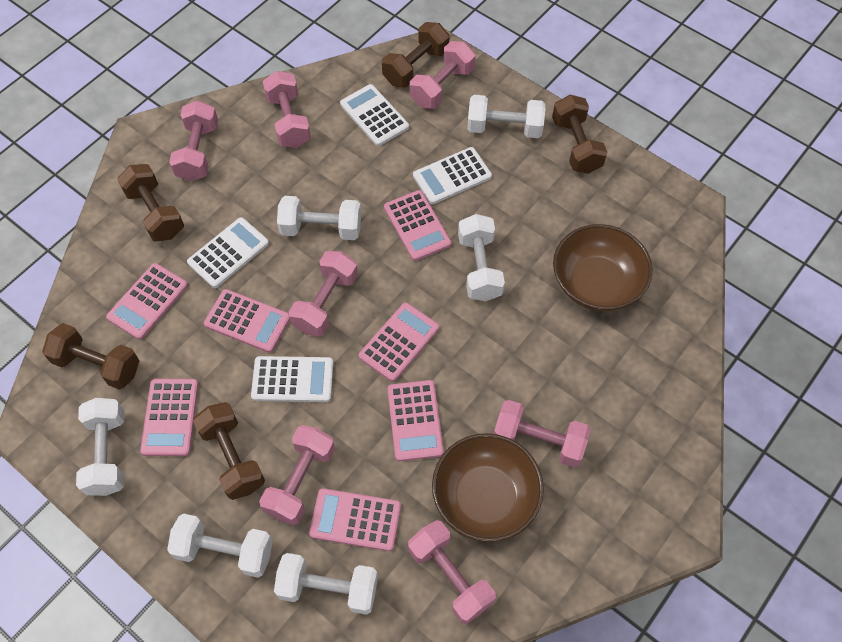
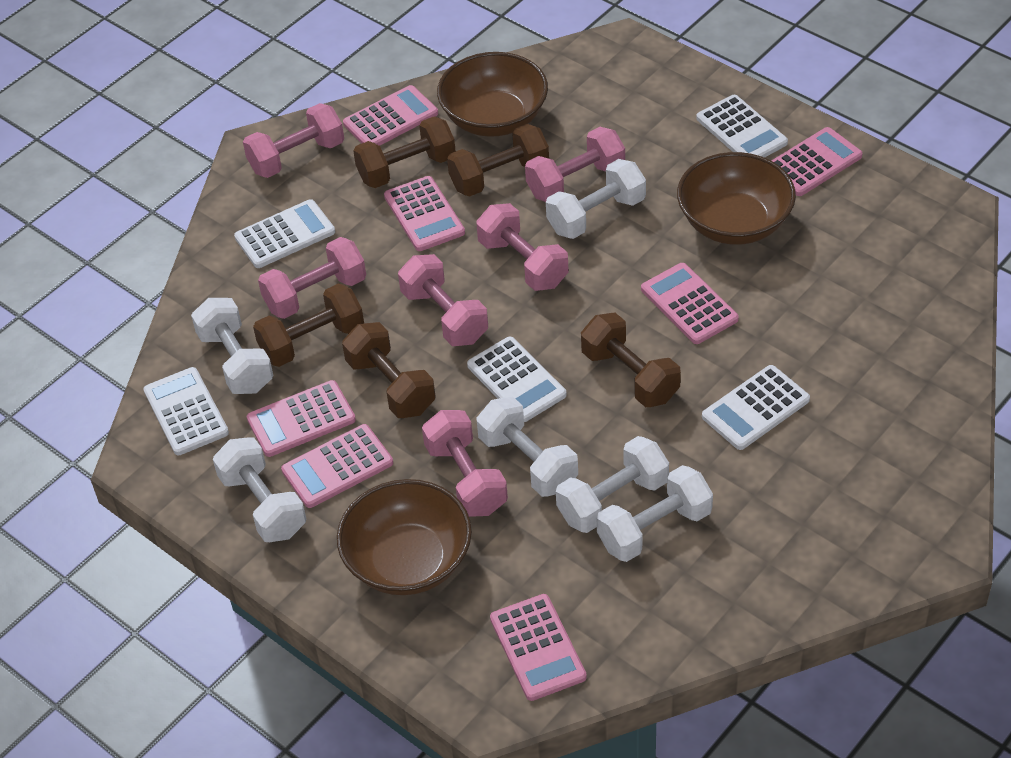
brown bowl: 2 -> 3
pink dumbbell: 7 -> 6
white calculator: 4 -> 5

